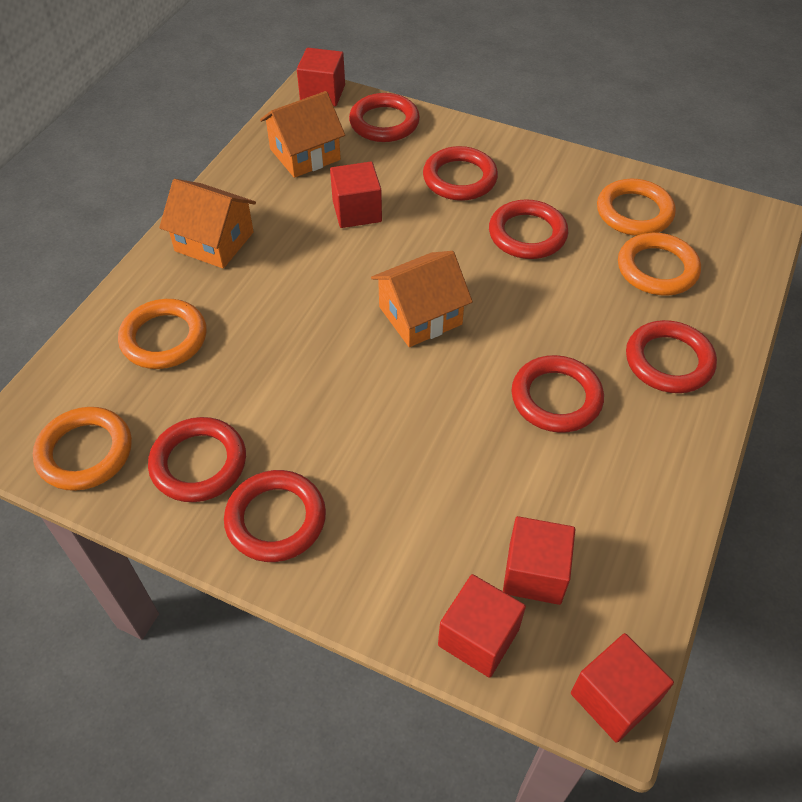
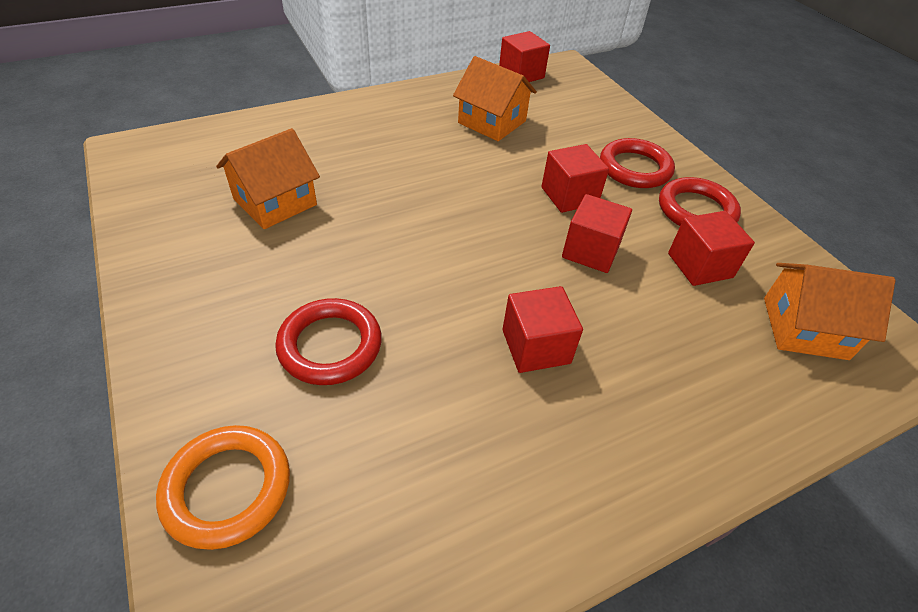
orange ring: 4 -> 1
red ring: 7 -> 3

